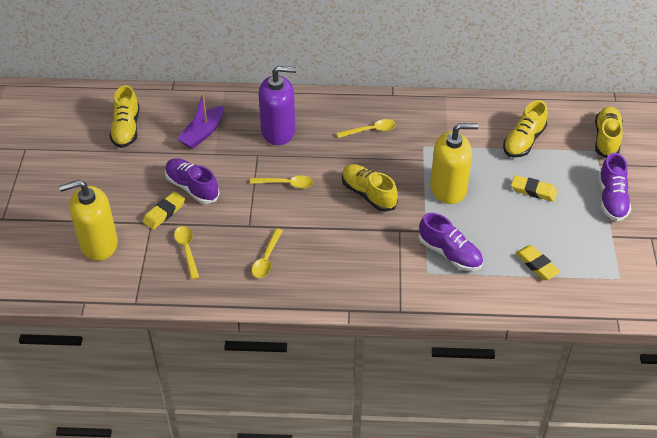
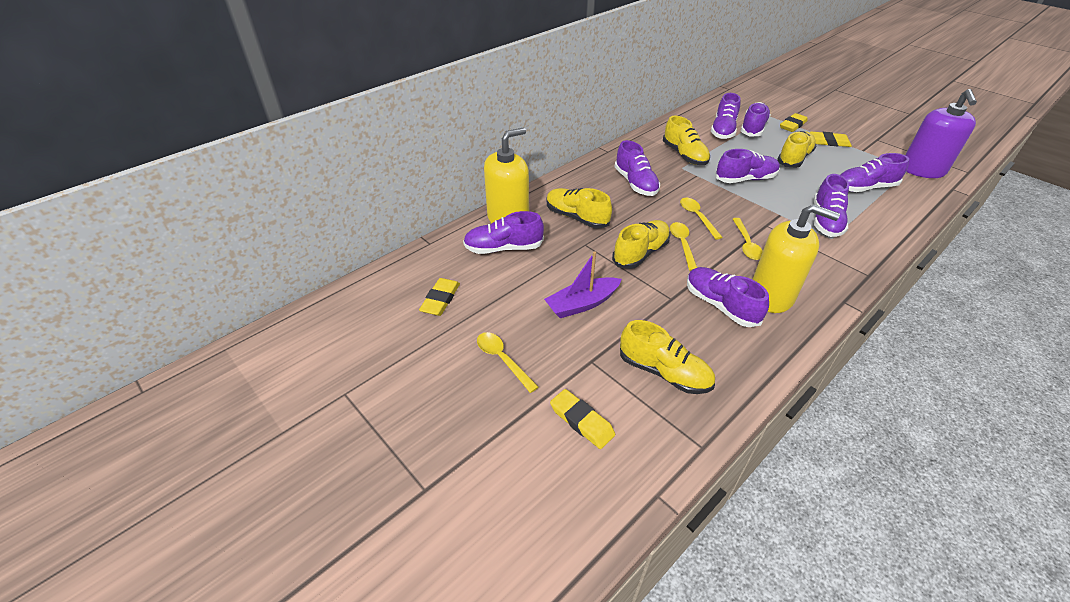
purple shoe: 3 -> 8
yellow eraser: 3 -> 4
yellow shoe: 4 -> 5

